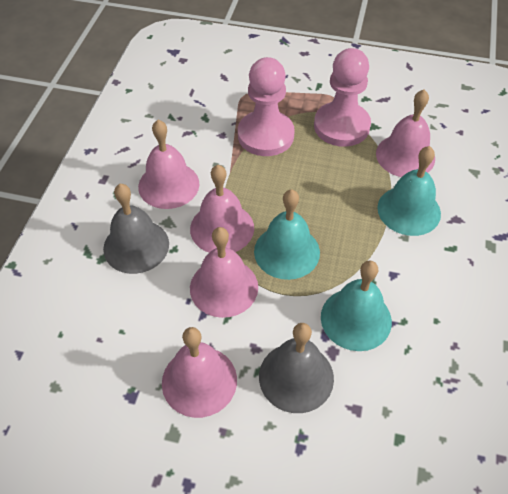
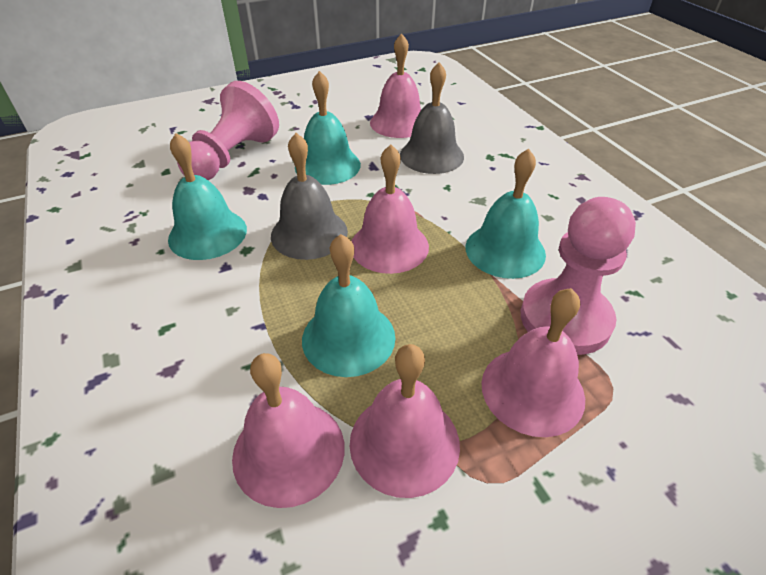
turquoise bell: 3 -> 4

